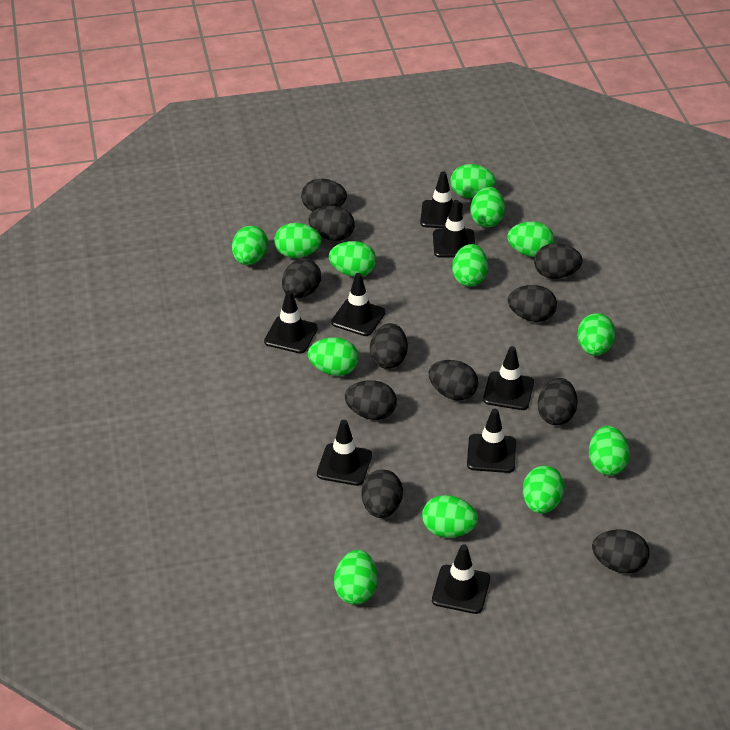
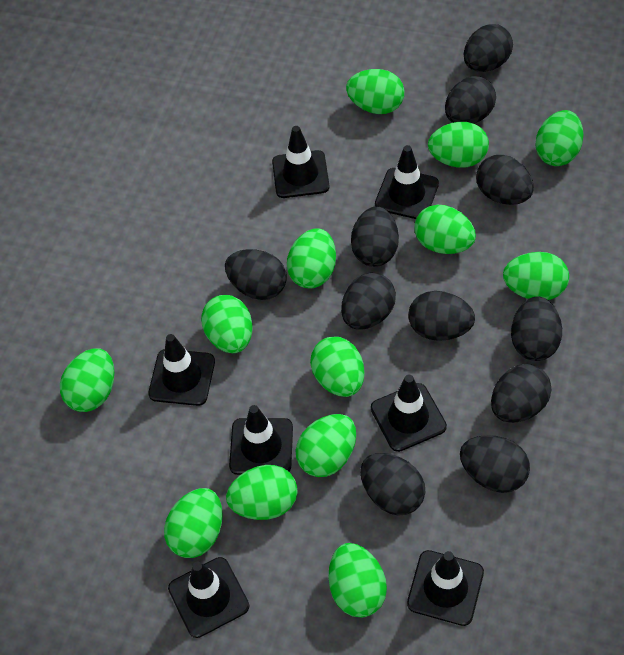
black traffic cone: 8 -> 7

